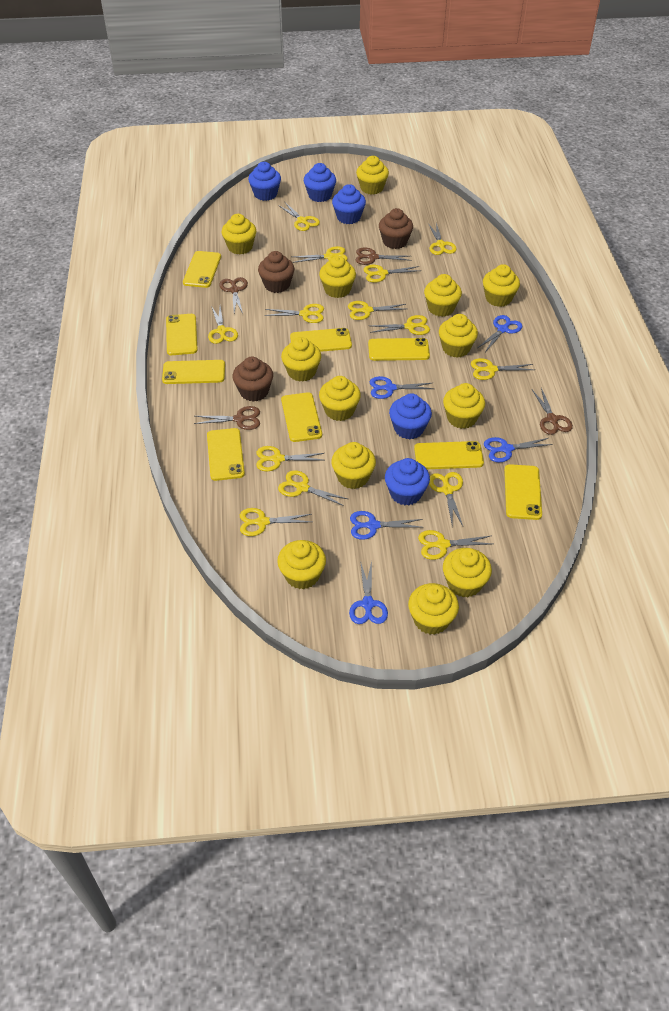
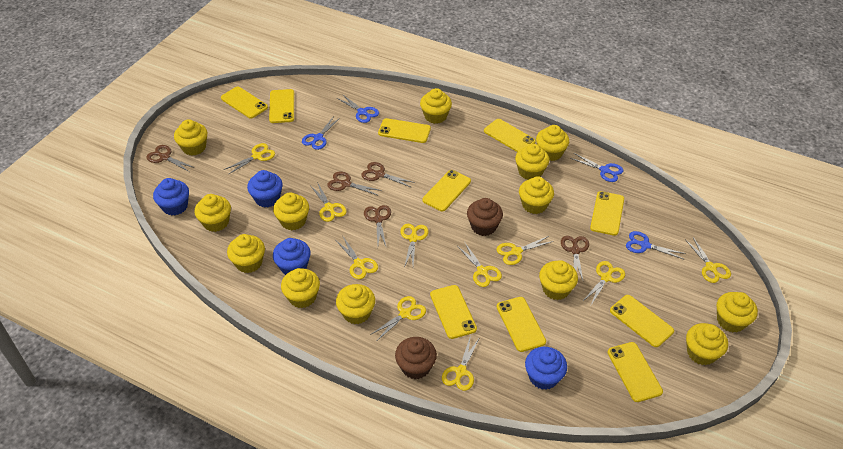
blue cupcake: 5 -> 4
blue scissors: 5 -> 4
brown cupcake: 3 -> 2
brown scissors: 4 -> 5
yellow phone: 9 -> 10
yellow scissors: 14 -> 10

